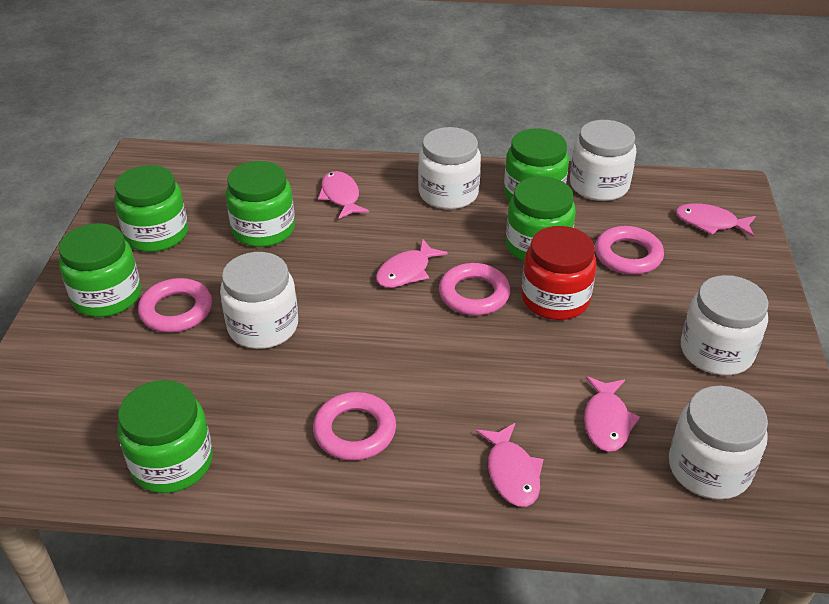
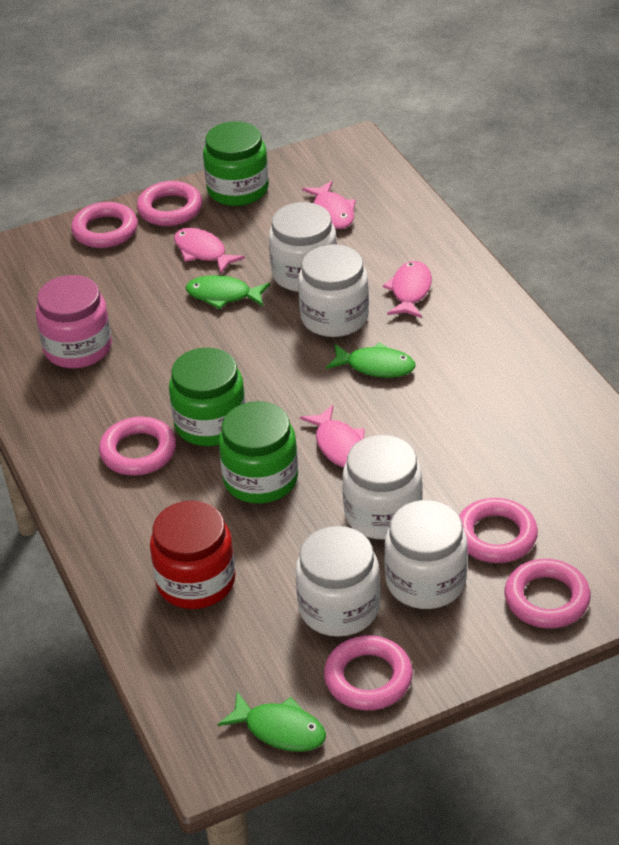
green fish: 0 -> 3
green jar: 6 -> 3
pink fish: 5 -> 4
pink jar: 0 -> 1
pink ring: 4 -> 6

